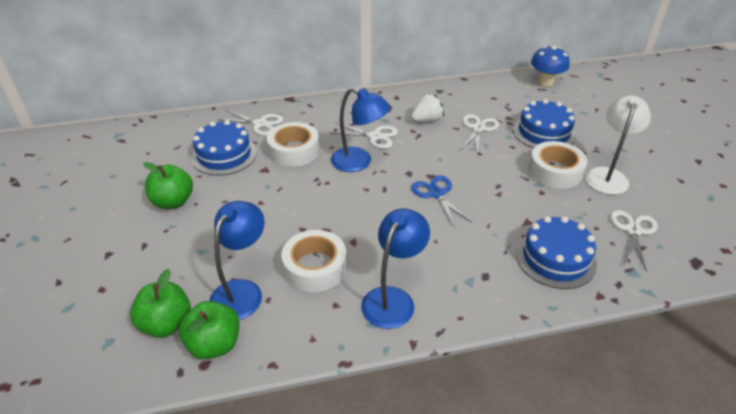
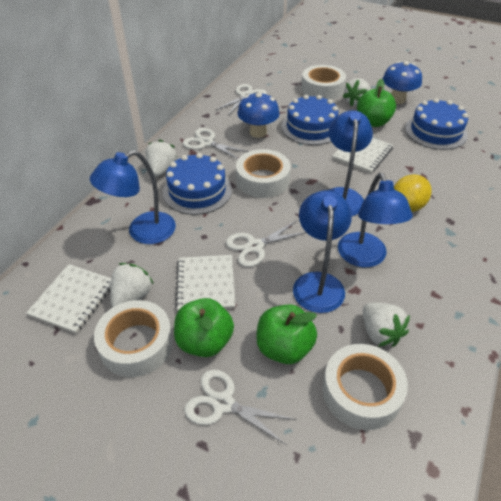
blue lamp: 3 -> 4
blue mushroom: 1 -> 2
blue scissors: 1 -> 0
white lamp: 1 -> 0
white notebook: 0 -> 3
white strawberry: 1 -> 4
white tape: 3 -> 4
yellow lemon: 0 -> 1

